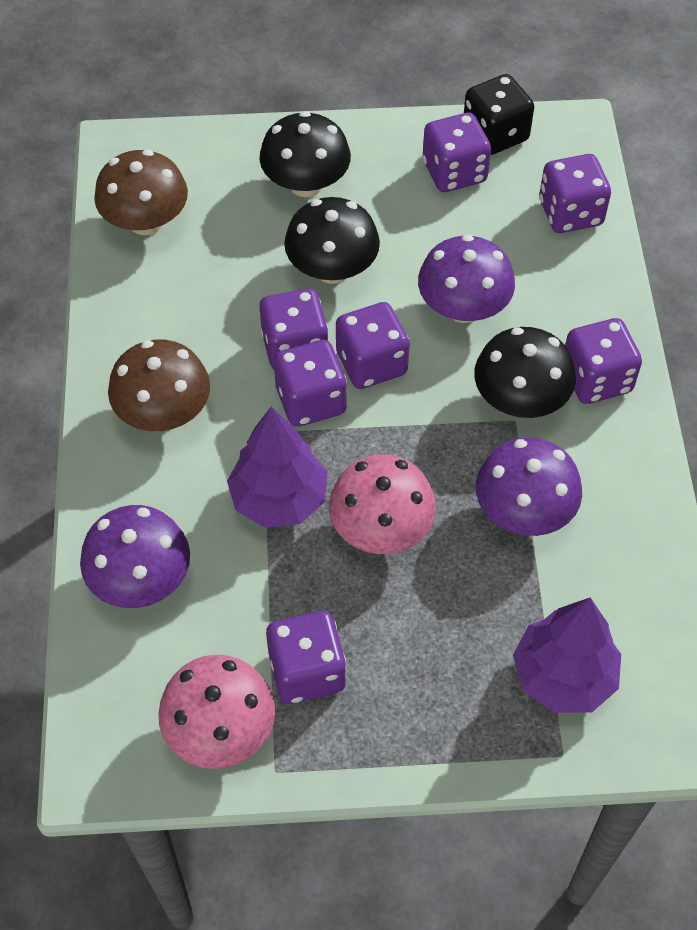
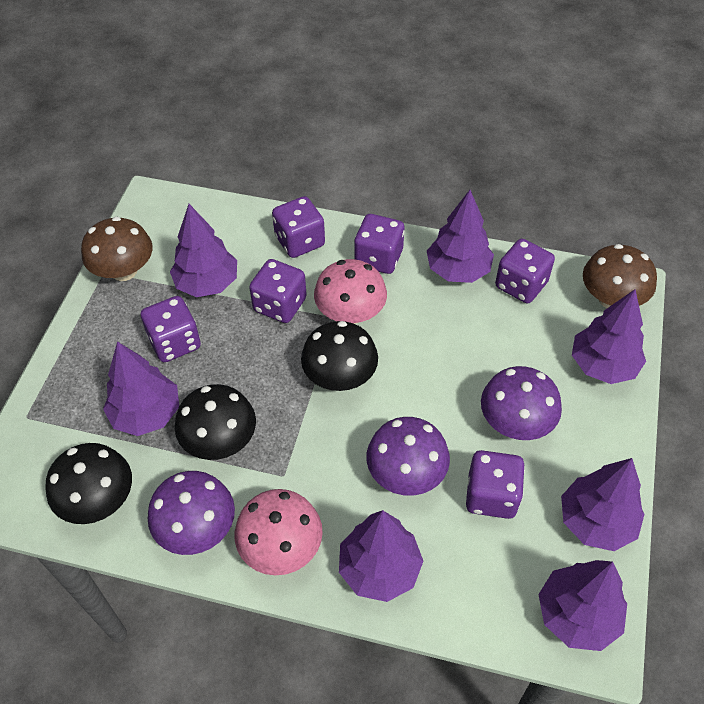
black dice: 1 -> 0
purple dice: 7 -> 6
purple tree: 2 -> 7

